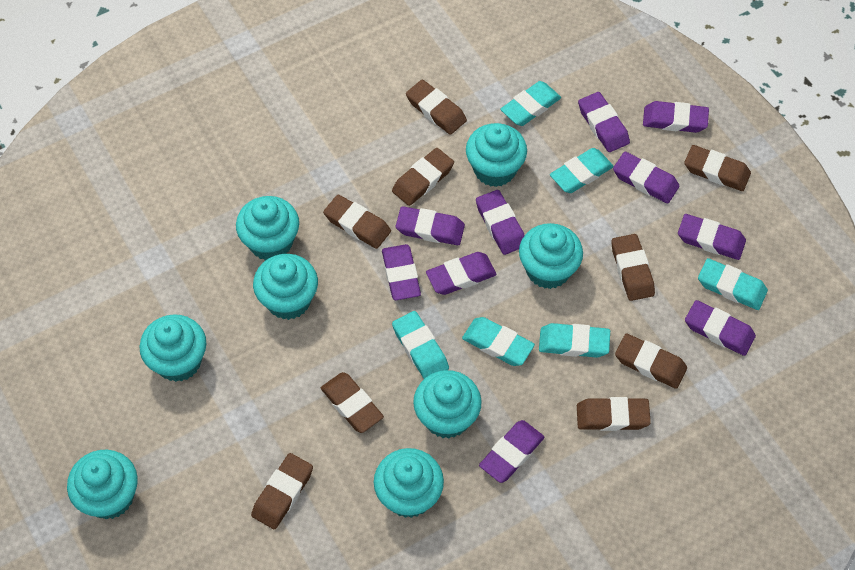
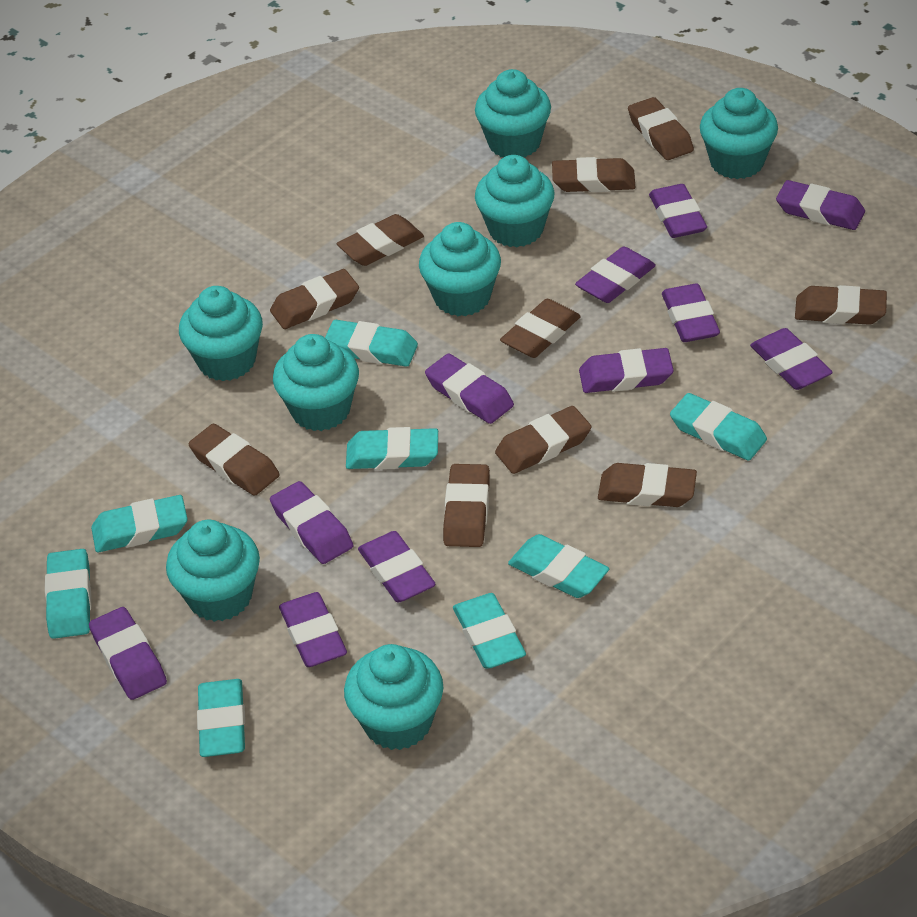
brown eraser: 9 -> 10
purple eraser: 10 -> 11
turquoise eraser: 6 -> 8

